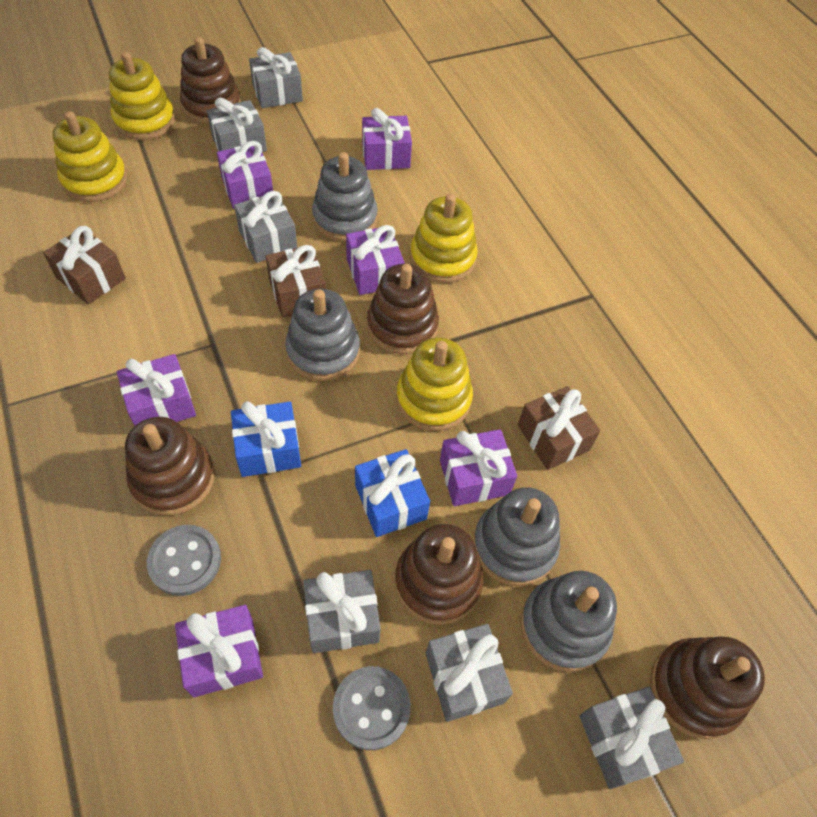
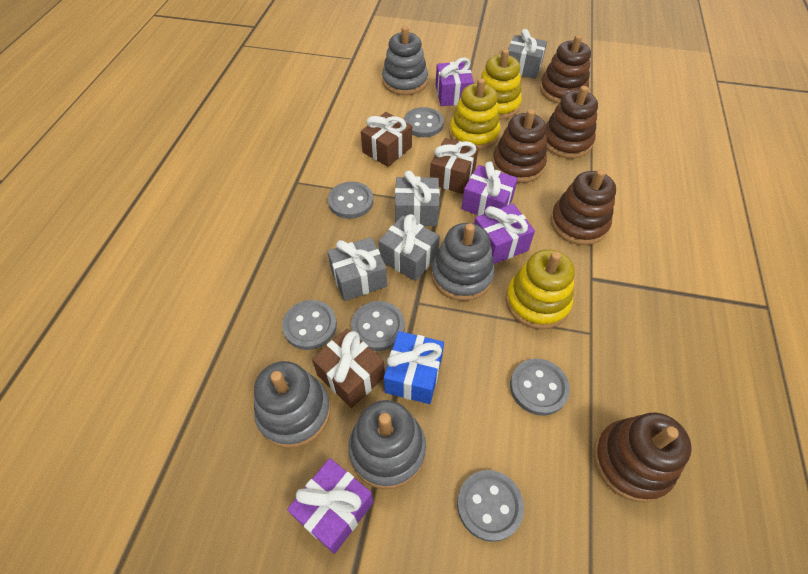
blue gift: 2 -> 1
grey button: 2 -> 6
grey gift: 6 -> 4
purple gift: 6 -> 4
yellow stacking toy: 4 -> 3

